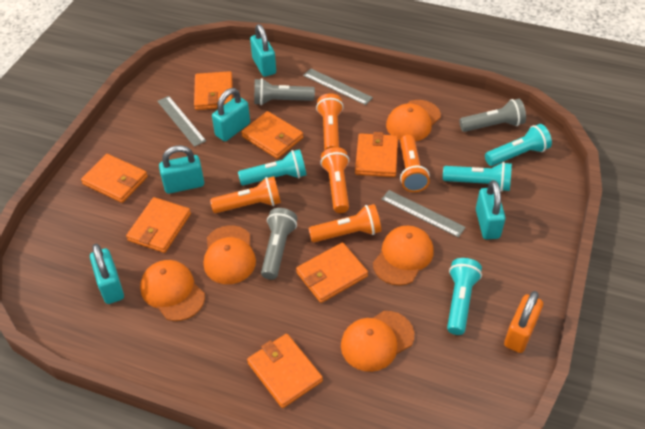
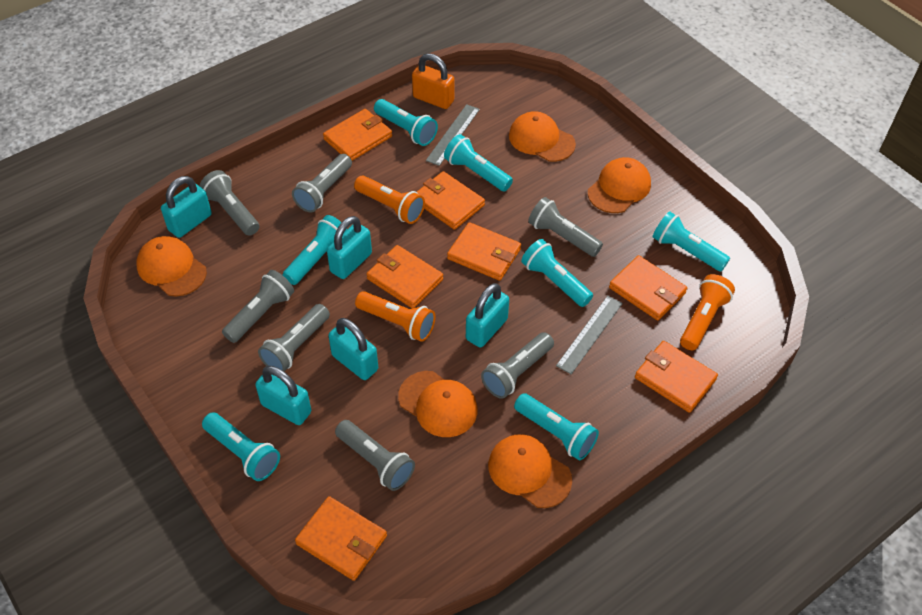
grey flashlight: 3 -> 7
grey ruler: 3 -> 2
orange flashlight: 5 -> 3
turquoise flashlight: 4 -> 7

